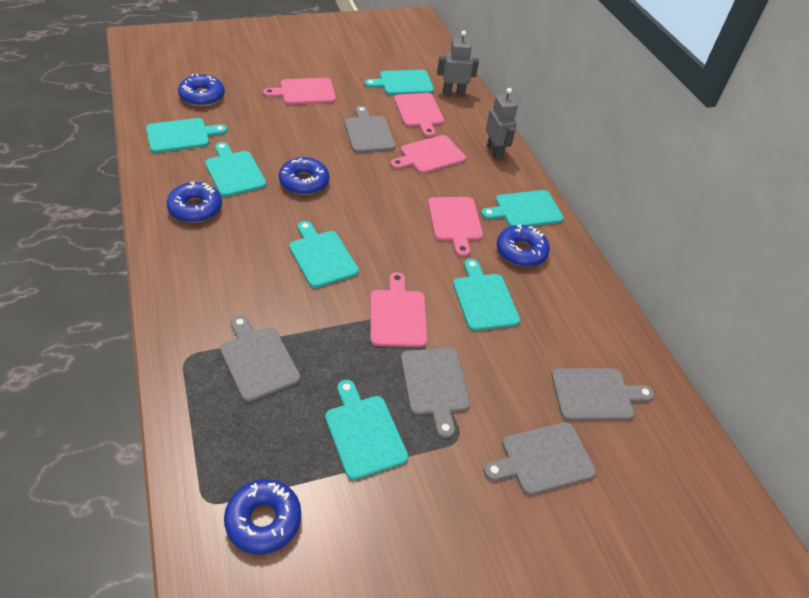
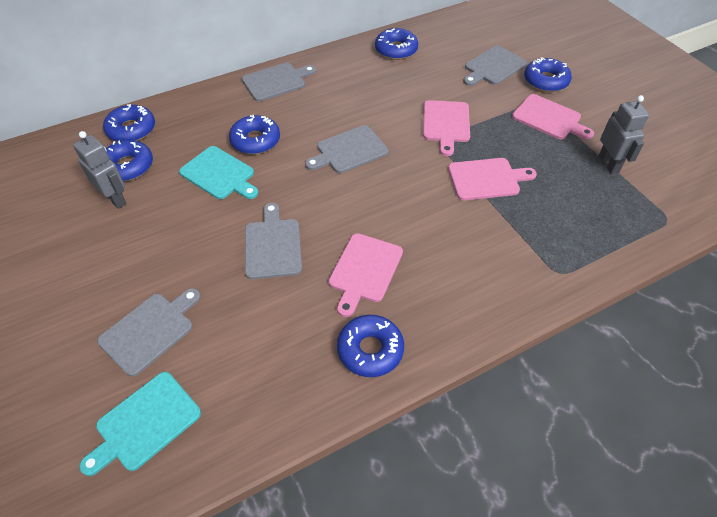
blue donut: 5 -> 6
pink cutting board: 5 -> 4
turquoise cutting board: 7 -> 2

